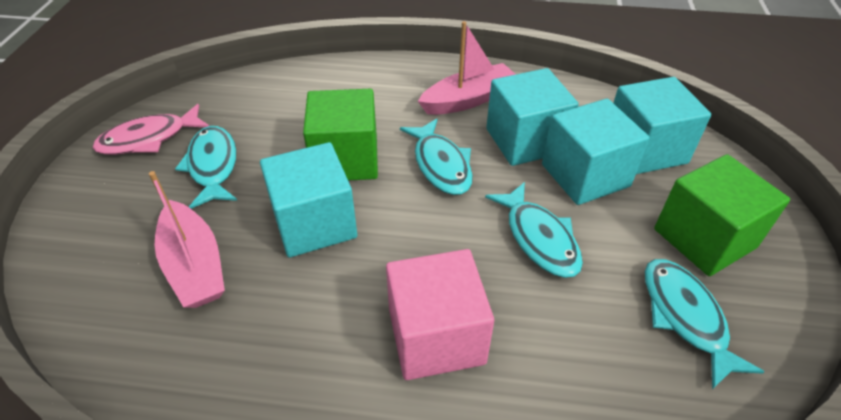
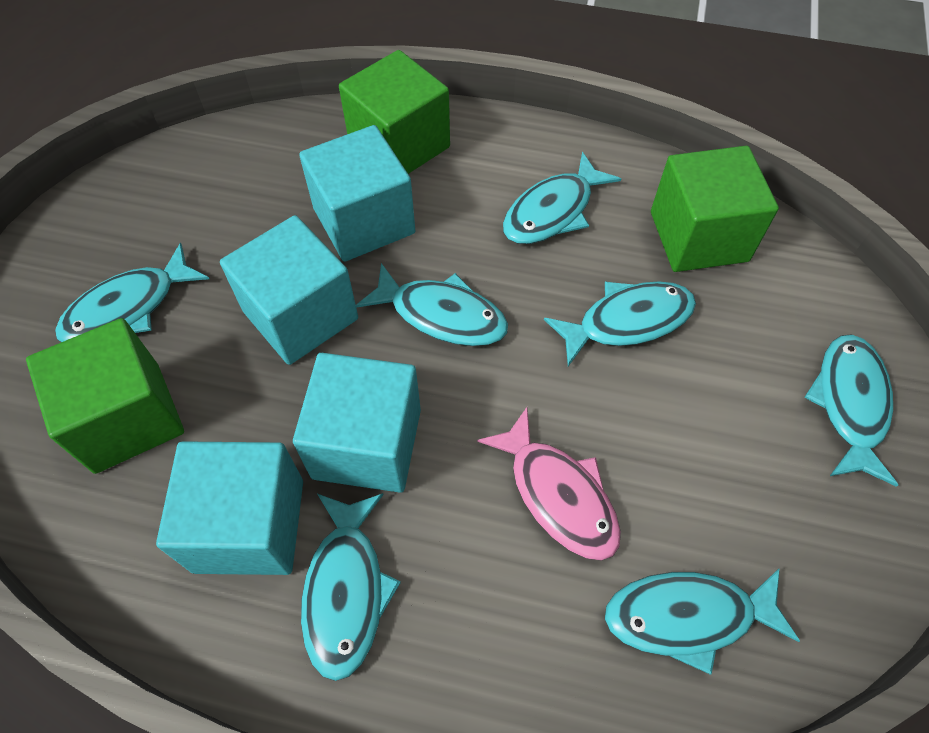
green cube: 2 -> 3
pink boat: 2 -> 0
pink cube: 1 -> 0
turquoise fish: 4 -> 7

